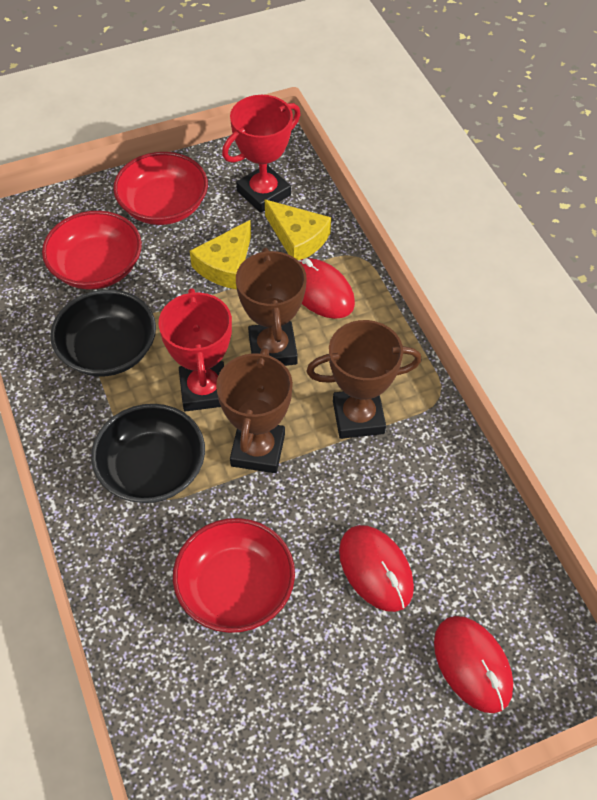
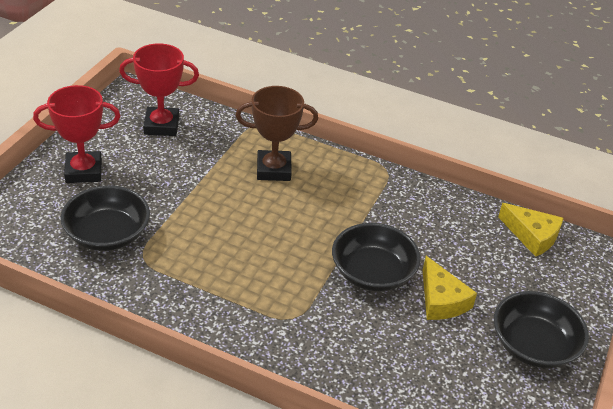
black bowl: 2 -> 3
brown trophy: 3 -> 1
red bowl: 3 -> 0
red mouse: 3 -> 0

